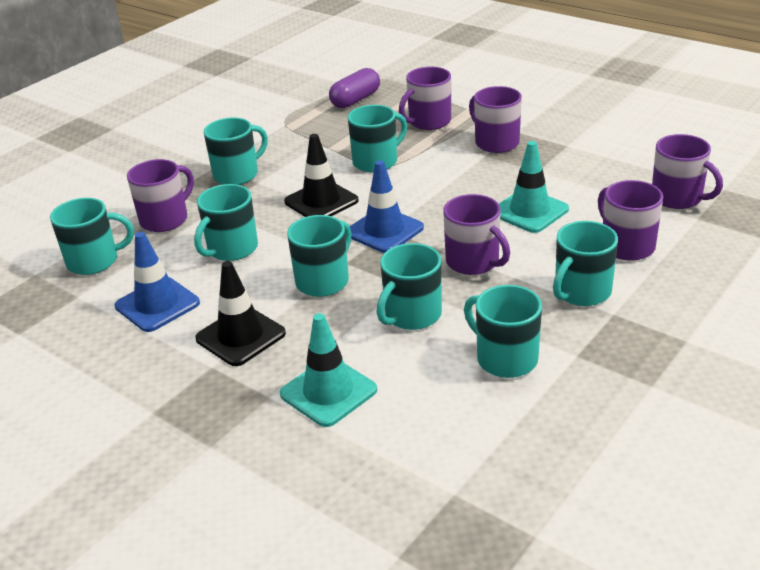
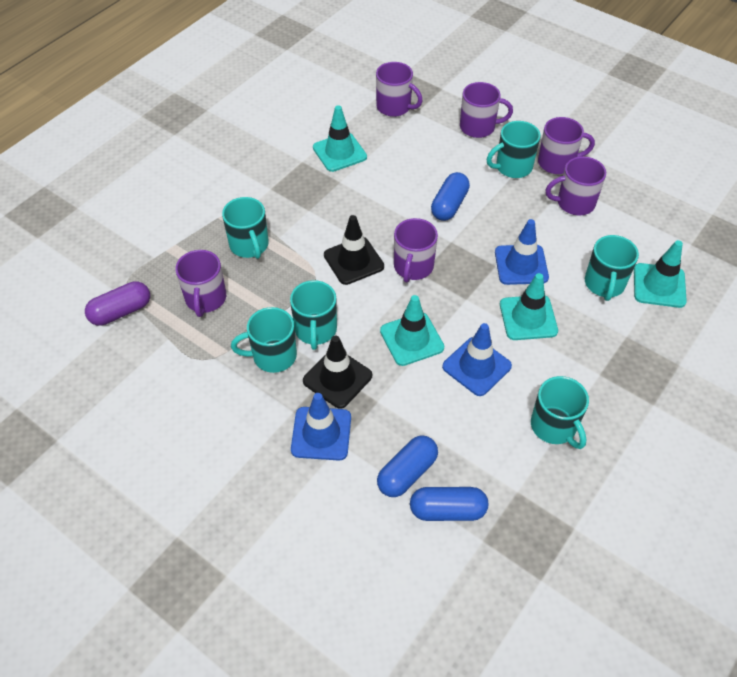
blue capsule: 0 -> 3
blue traffic cone: 2 -> 3
turquoise mug: 8 -> 6
turquoise traffic cone: 2 -> 4

